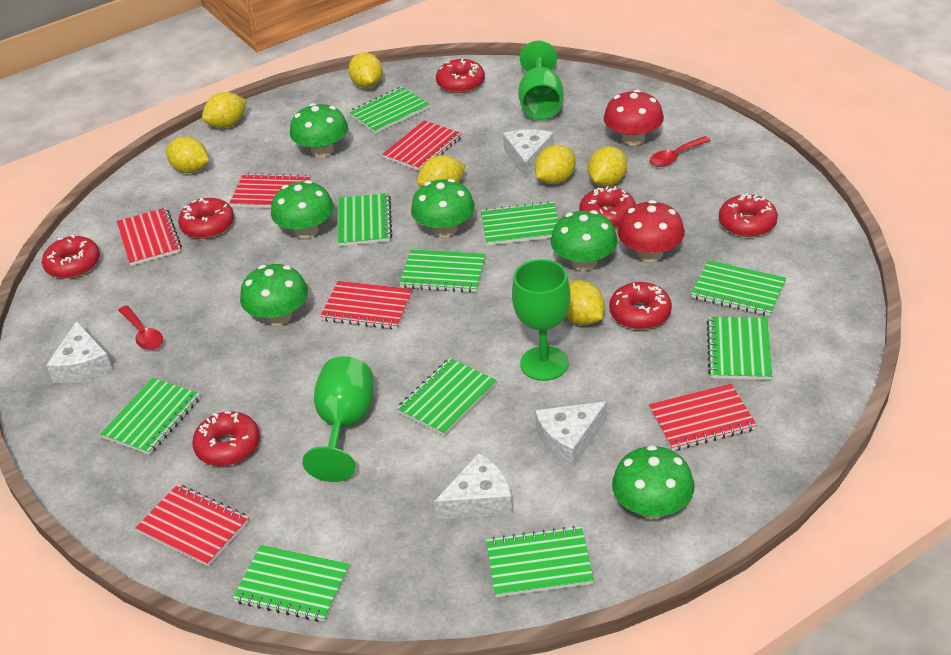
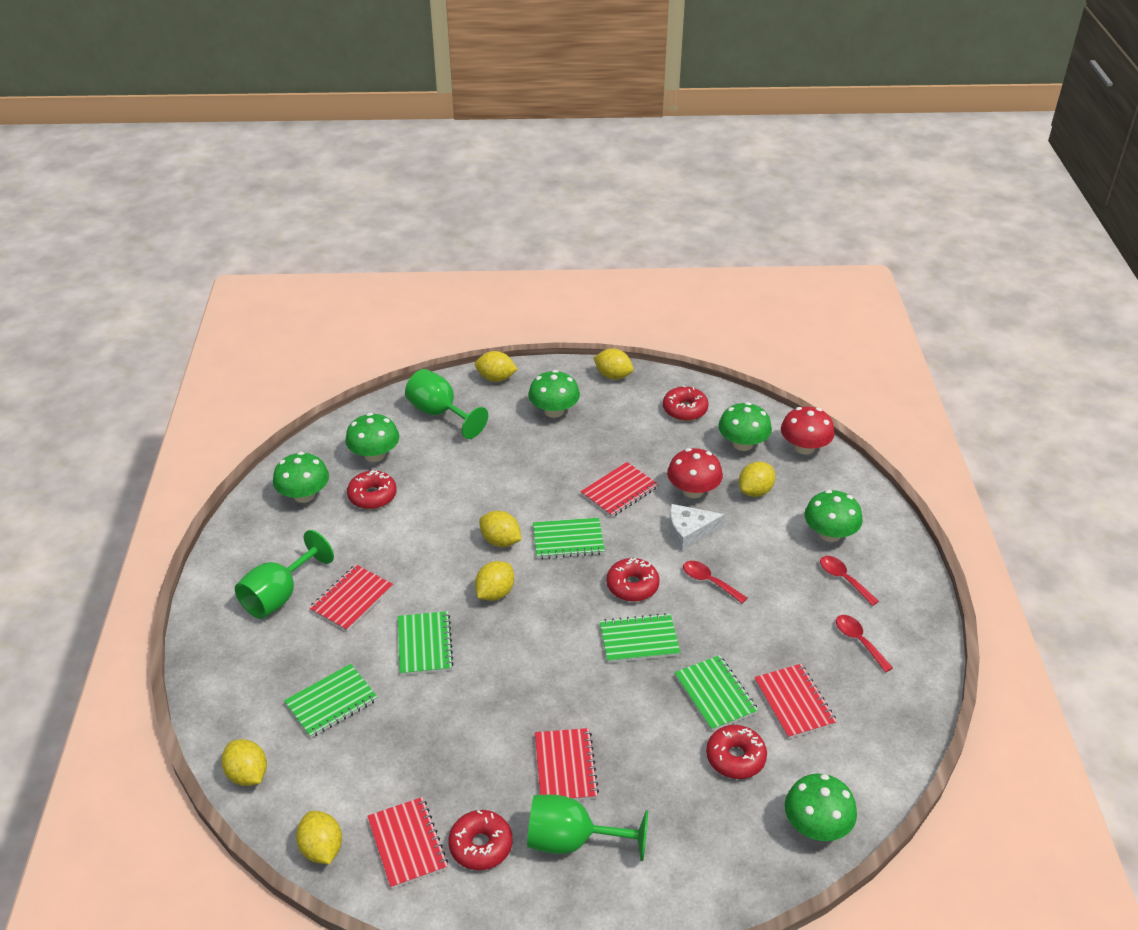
green notebook: 10 -> 5
red donut: 7 -> 5
red notebook: 6 -> 5
red spoon: 2 -> 3
white cheese: 4 -> 1

